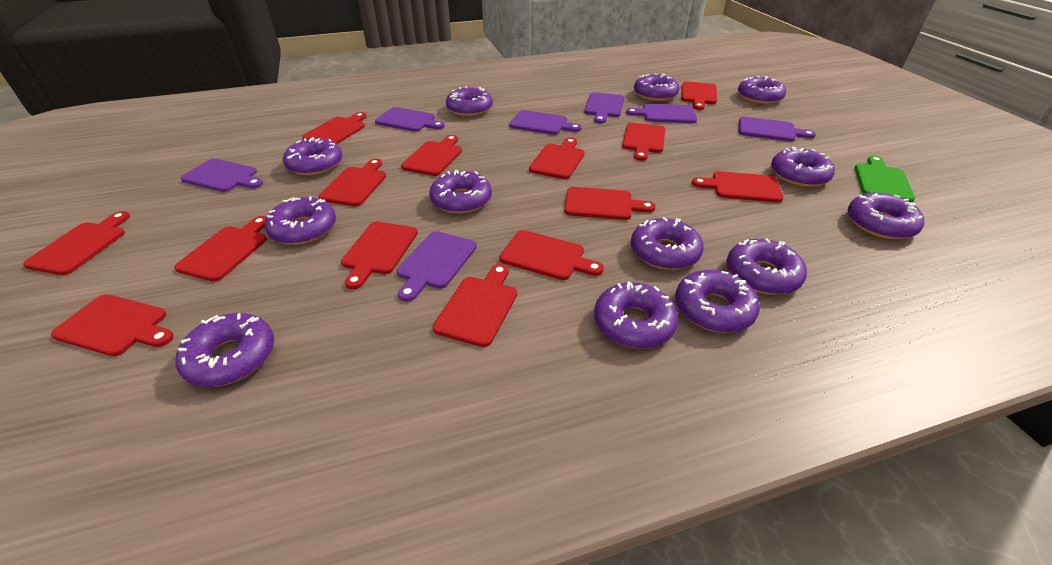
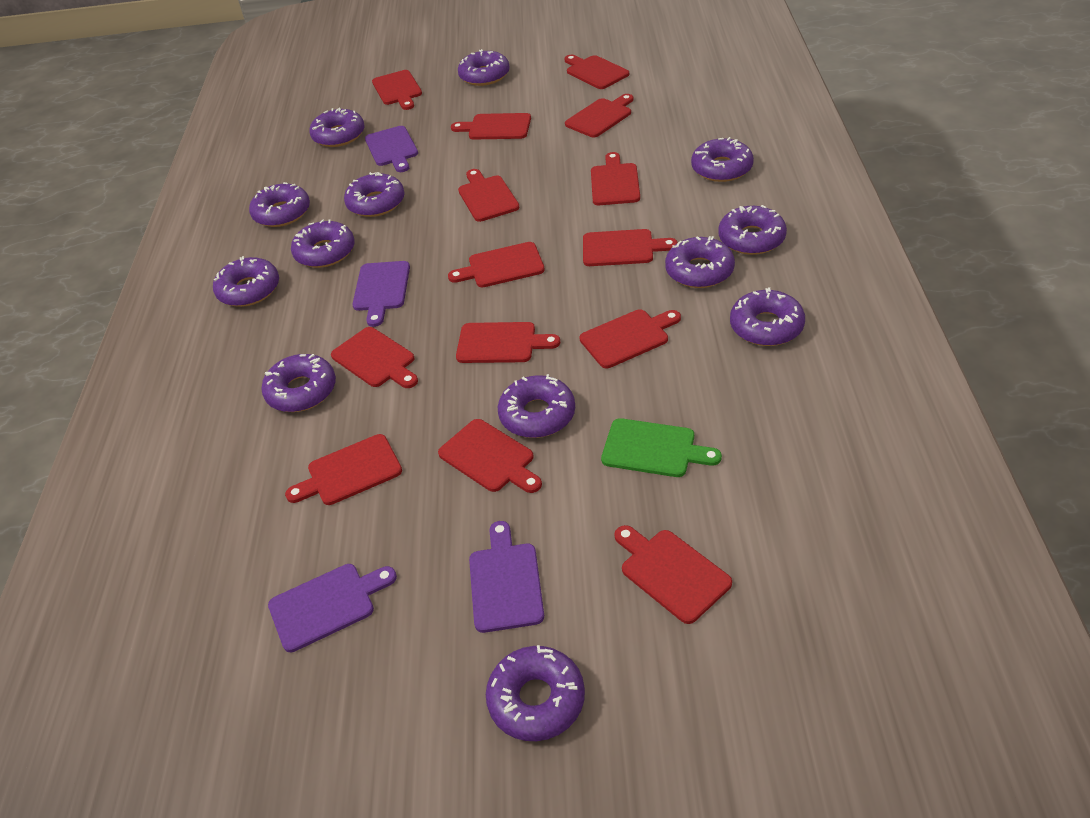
purple cutting board: 7 -> 4

